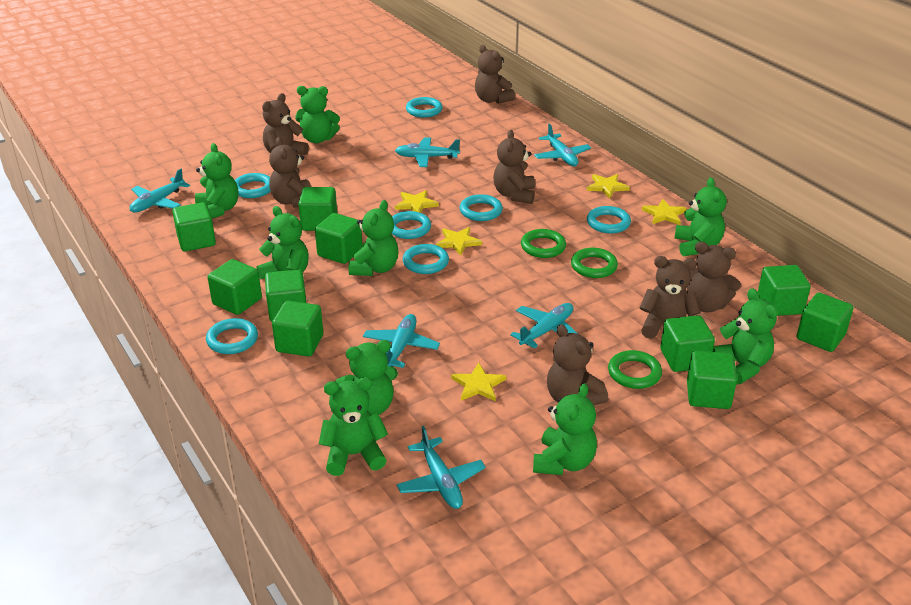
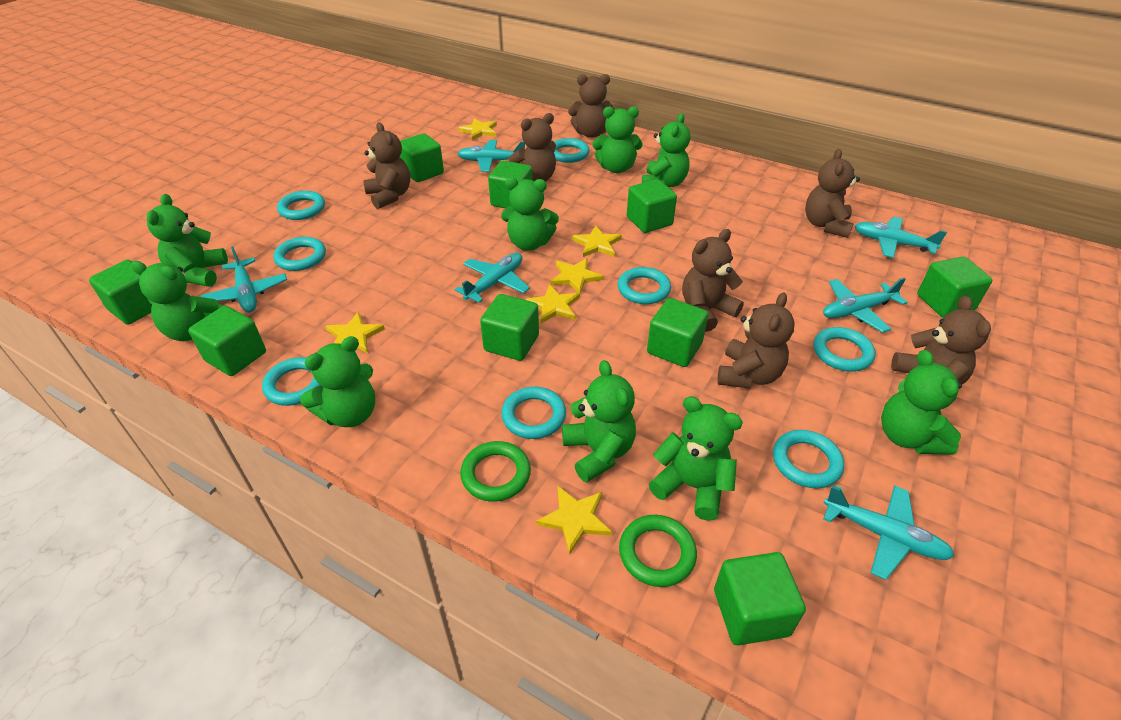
green cube: 10 -> 9
green ring: 3 -> 2
turquoise ring: 7 -> 8
yellow star: 5 -> 6

